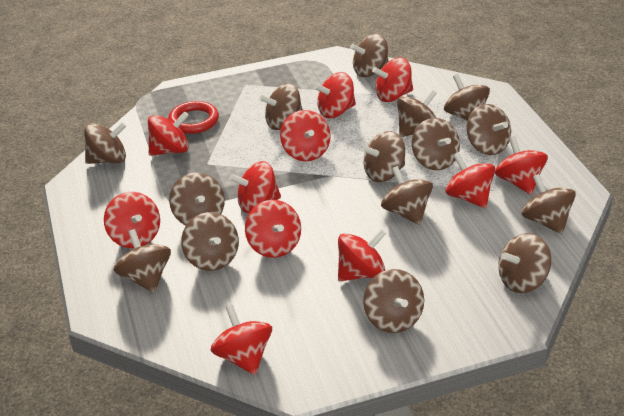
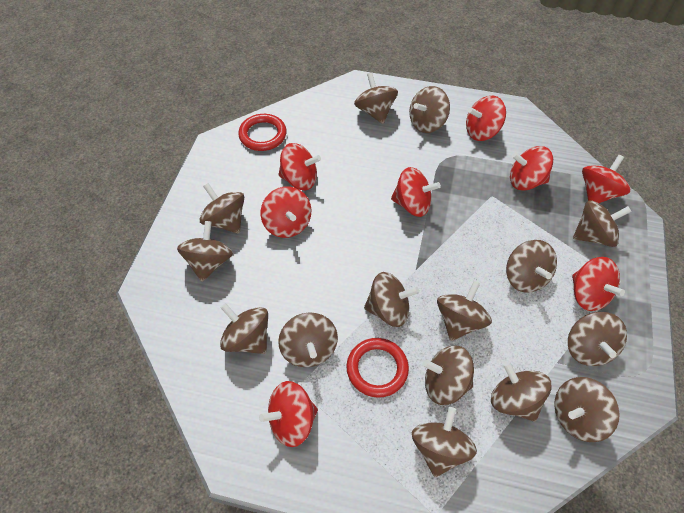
red ring: 1 -> 2
red spinning top: 11 -> 8

